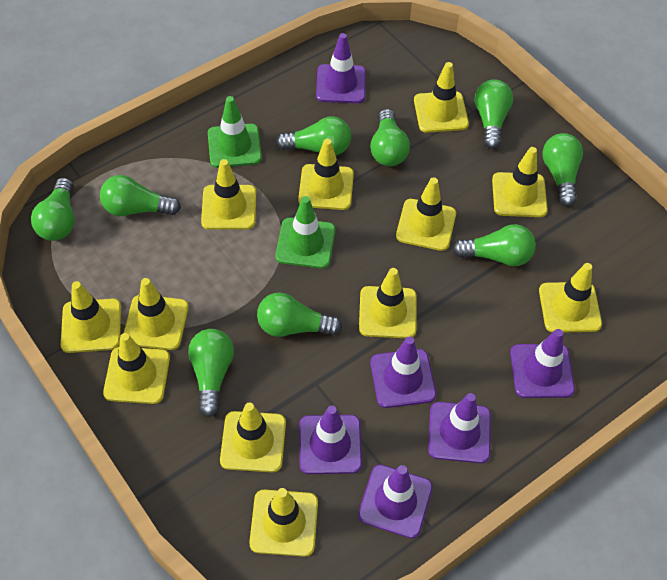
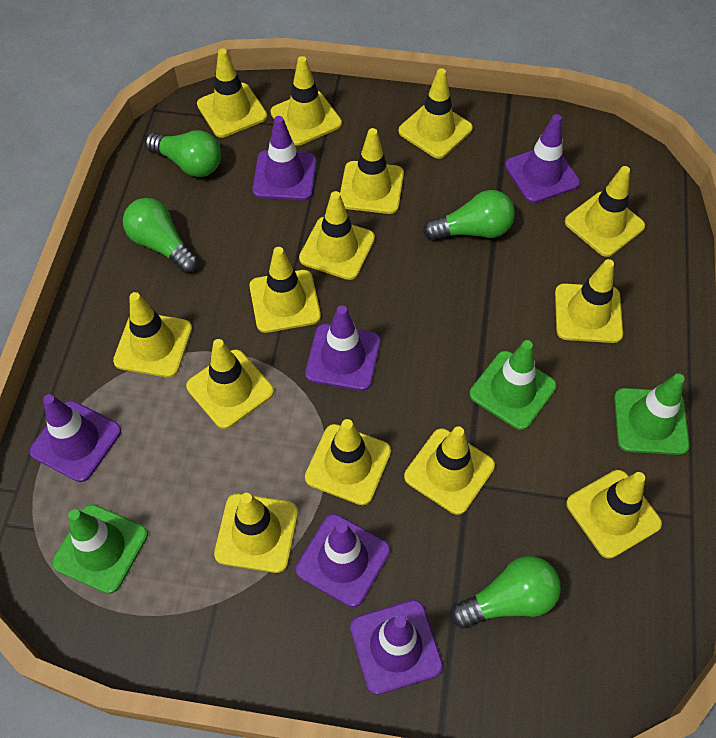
green light bulb: 9 -> 4
green traffic cone: 2 -> 3
yellow traffic cone: 12 -> 14

